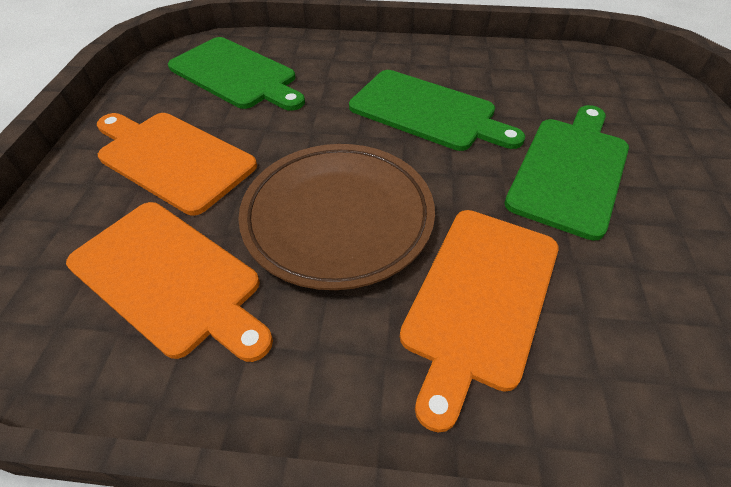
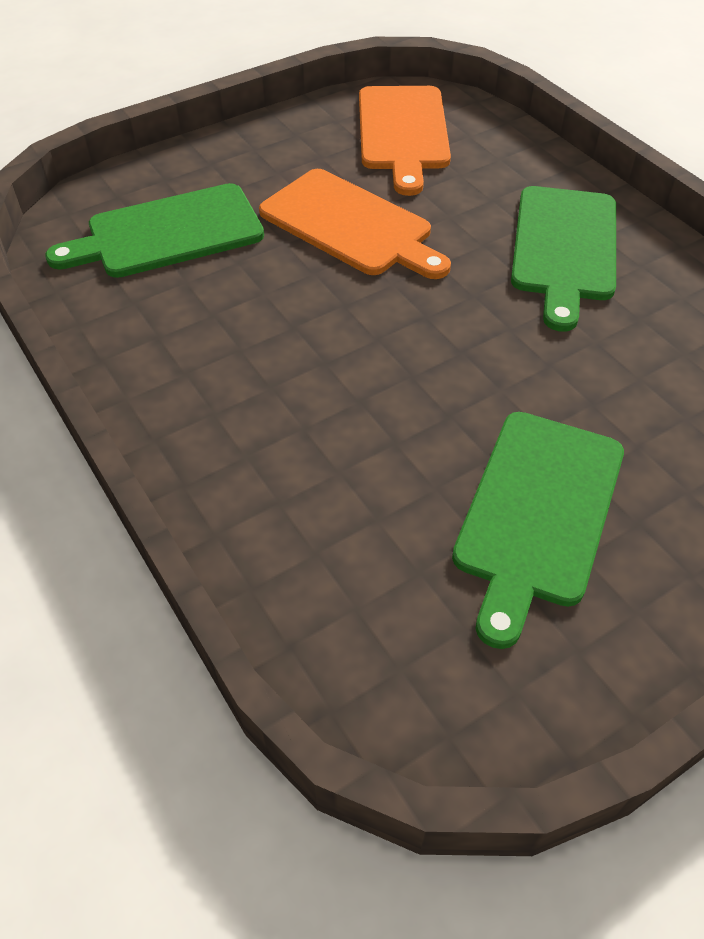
brown plate: 1 -> 0
orange cutting board: 3 -> 2

